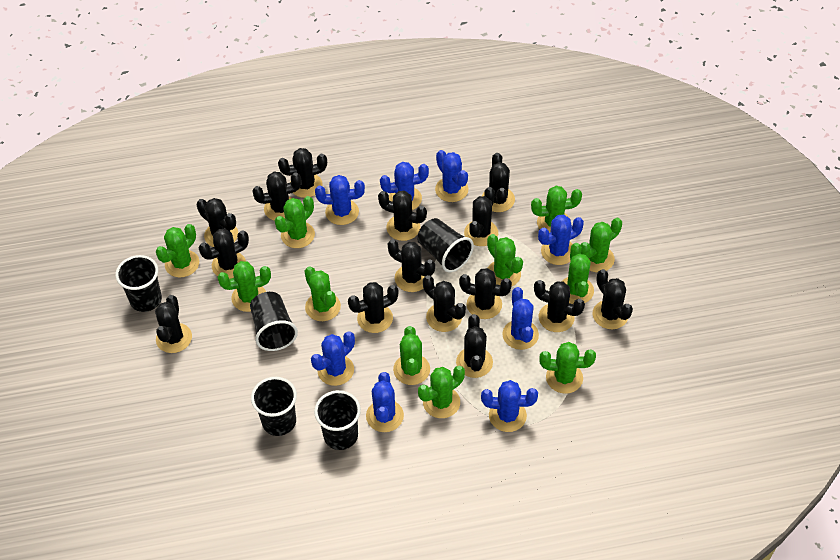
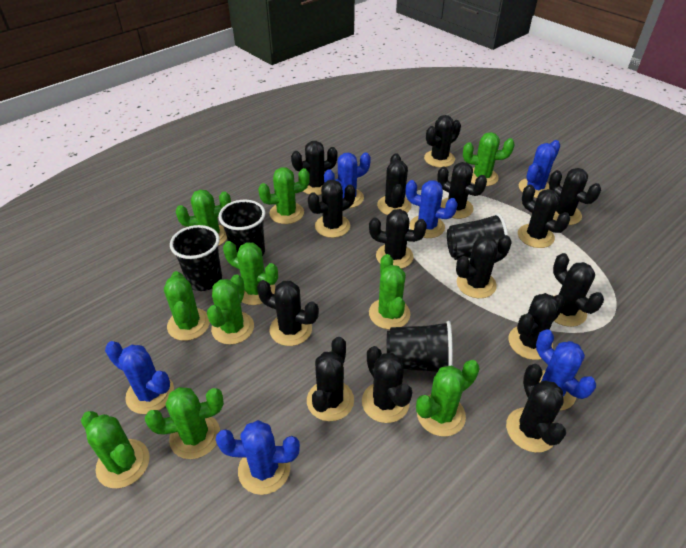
black cup: 5 -> 4
blue cactus: 8 -> 6
green cactus: 11 -> 10

